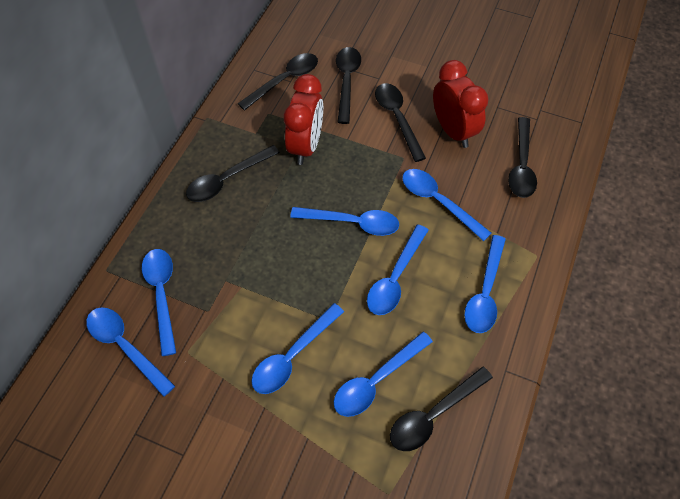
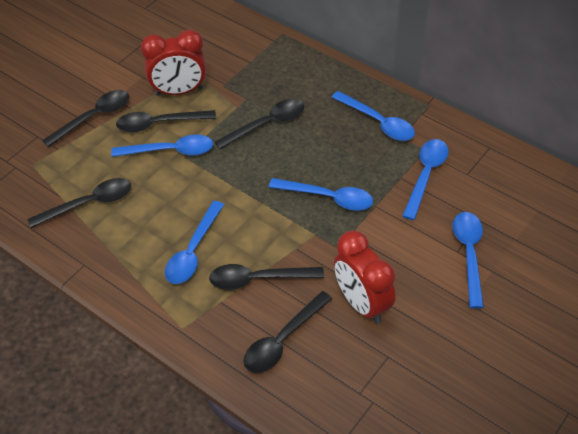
blue spoon: 8 -> 6

